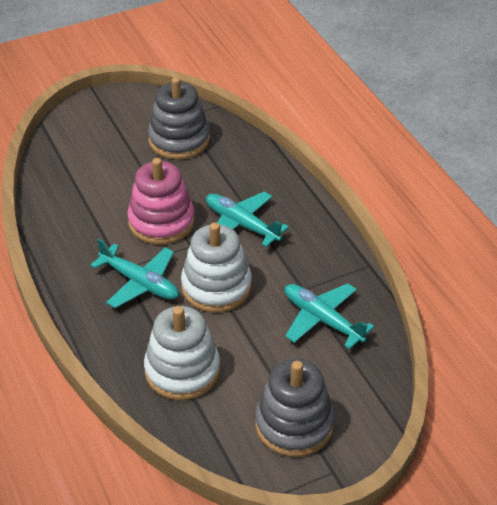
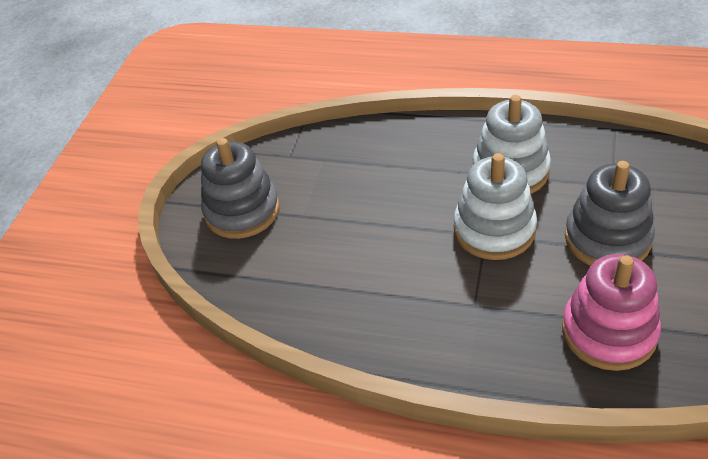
turquoise plane: 3 -> 0

